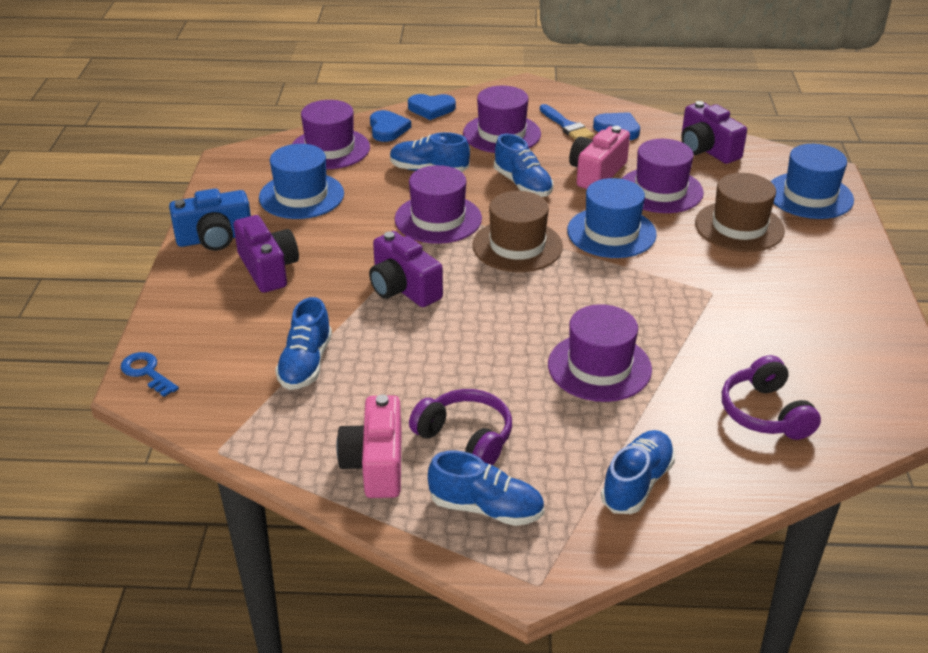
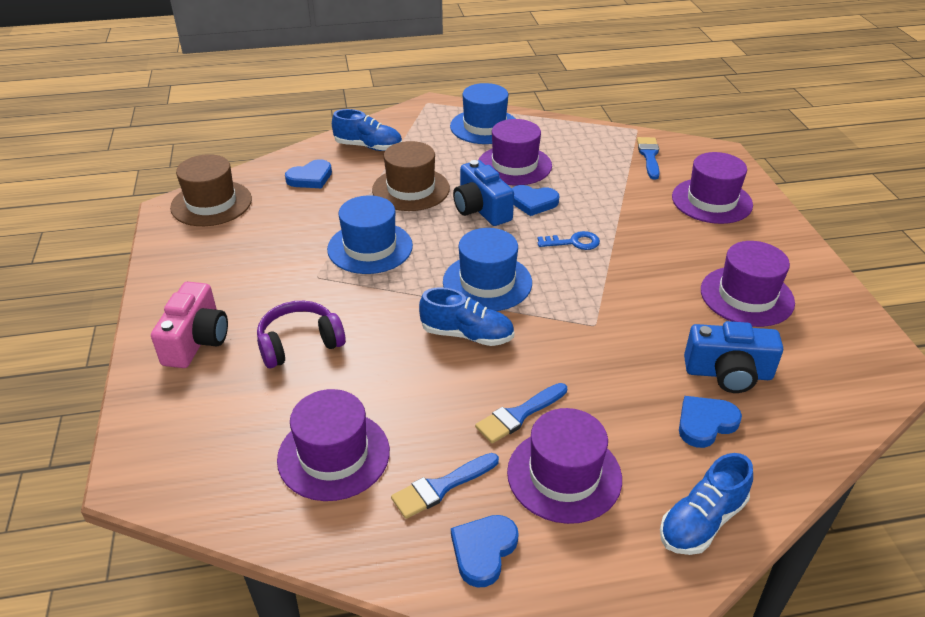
blue brush: 1 -> 3
blue camera: 1 -> 2
blue heart: 3 -> 4
blue shoe: 5 -> 3
pink camera: 2 -> 1
purple camera: 3 -> 0
purple headphones: 2 -> 1

